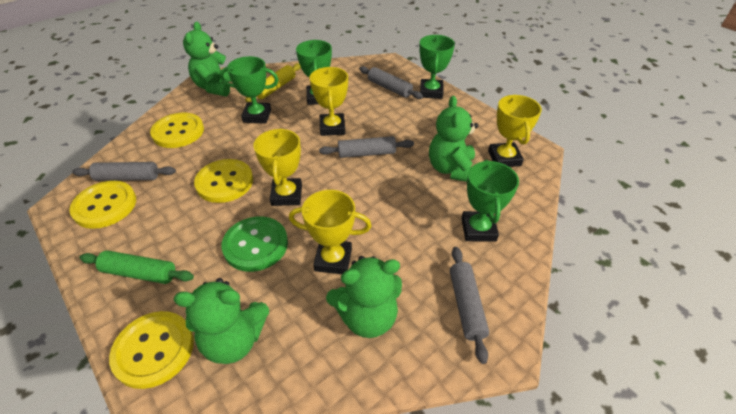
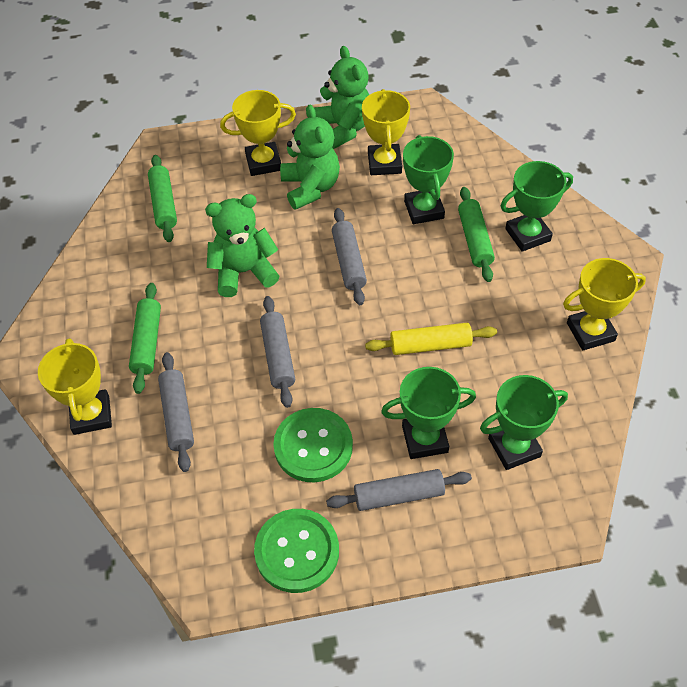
green button: 1 -> 2
green rolling pin: 1 -> 3
green teddy bear: 4 -> 3
yellow button: 4 -> 0

